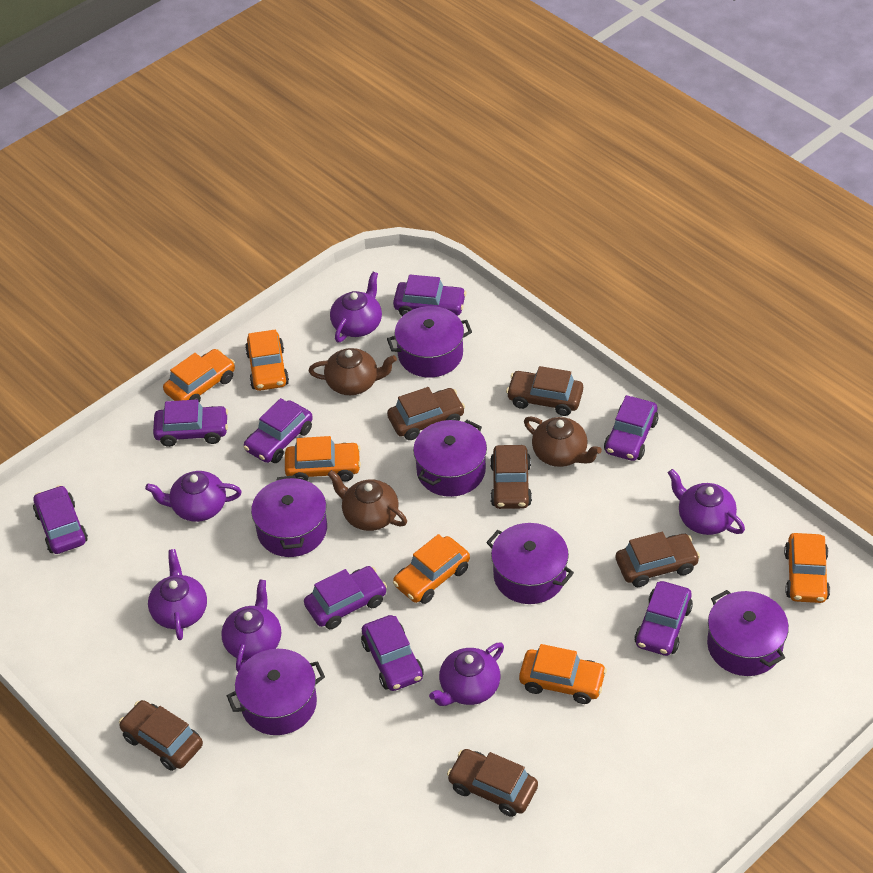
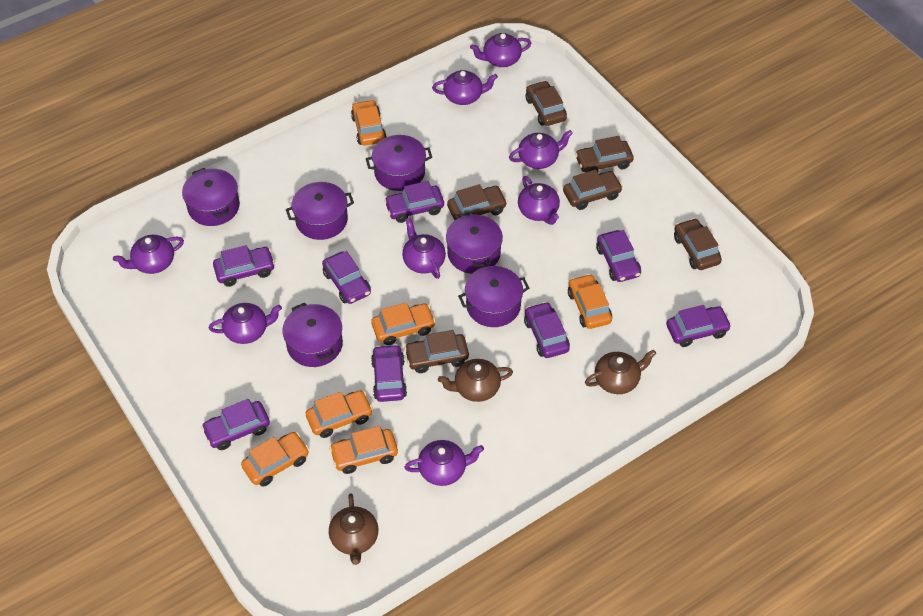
purple teapot: 6 -> 8

